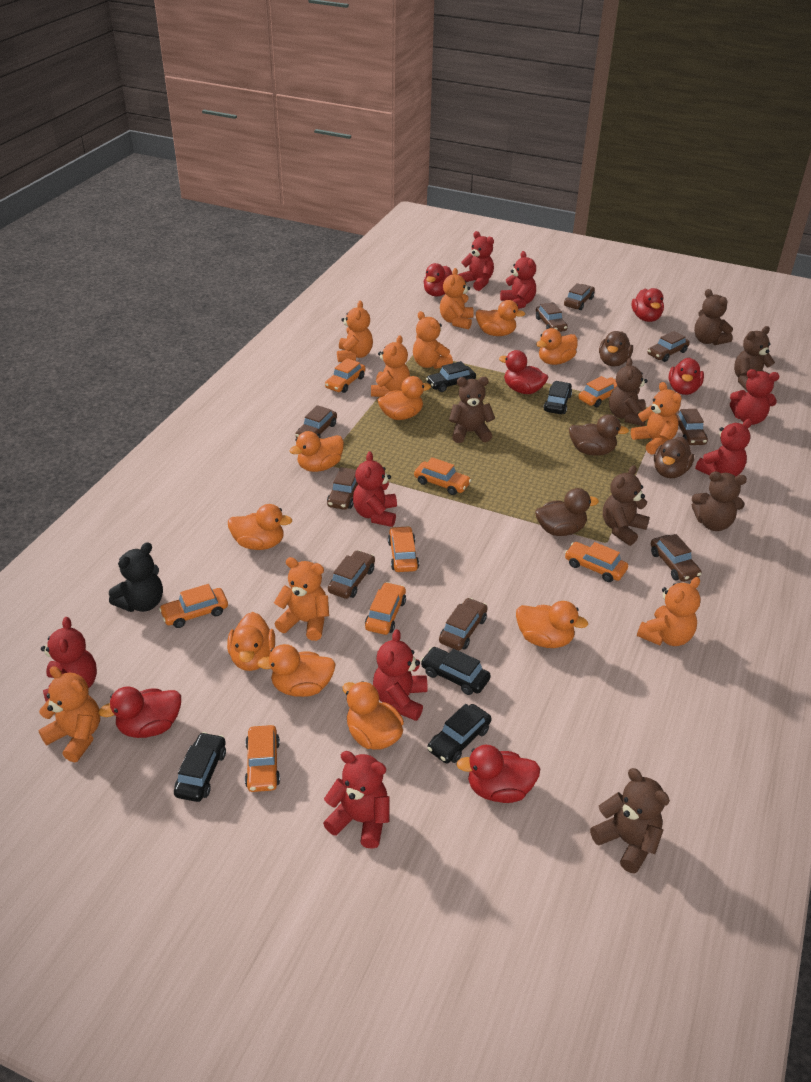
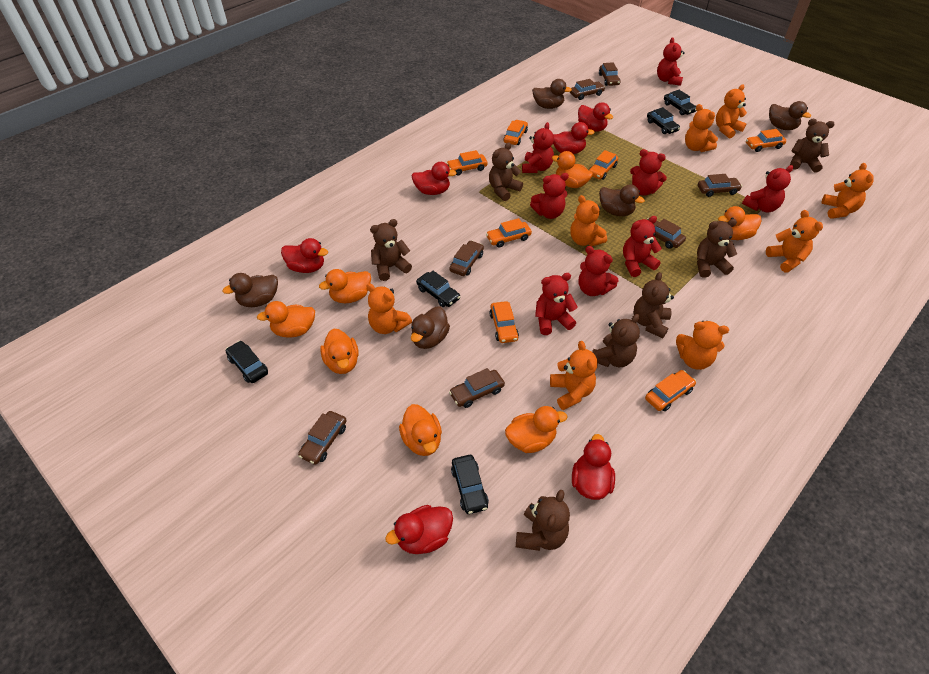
black teddy bear: 1 -> 0
brown car: 9 -> 7
brown duck: 4 -> 5
orange car: 8 -> 7
orange duck: 9 -> 7

